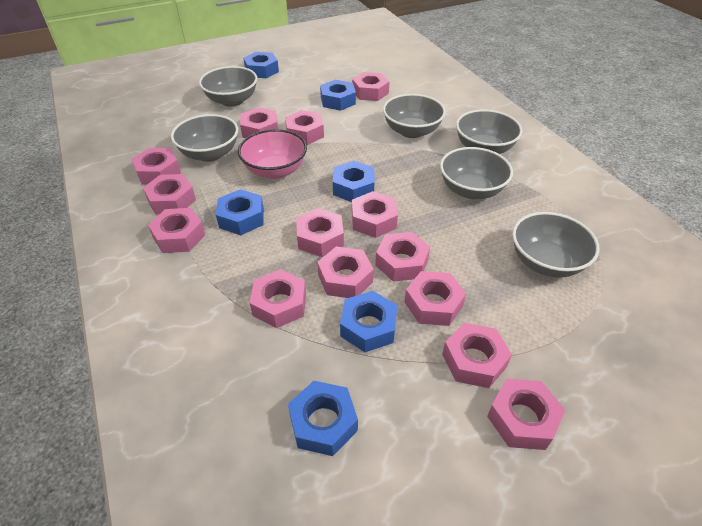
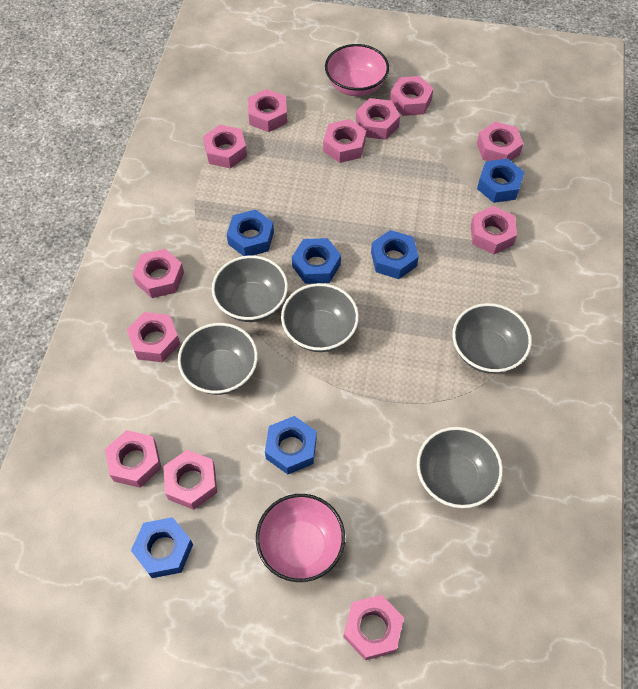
grey bowl: 6 -> 5
pink bowl: 1 -> 2
pink nut: 14 -> 12

